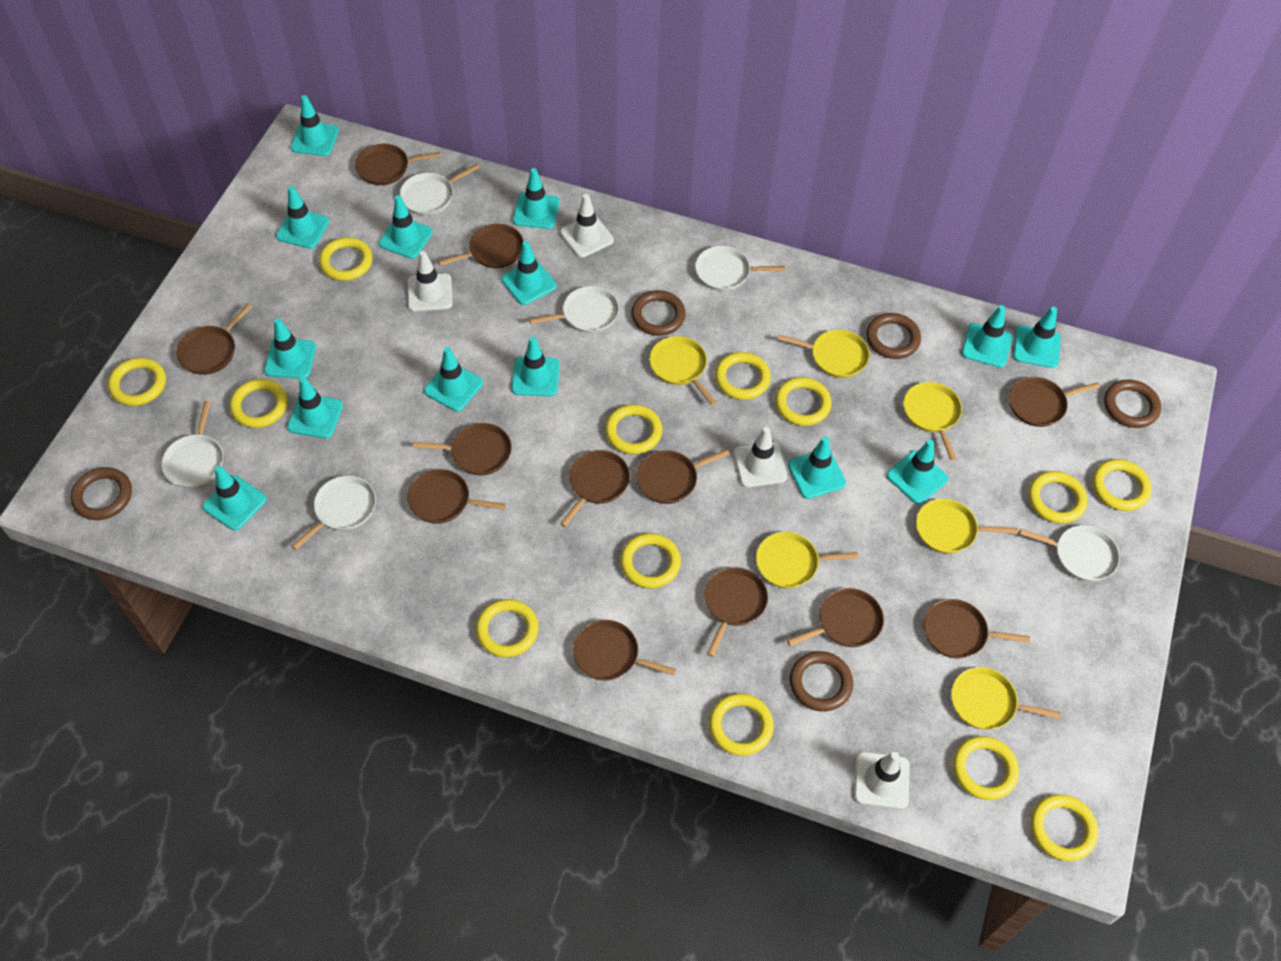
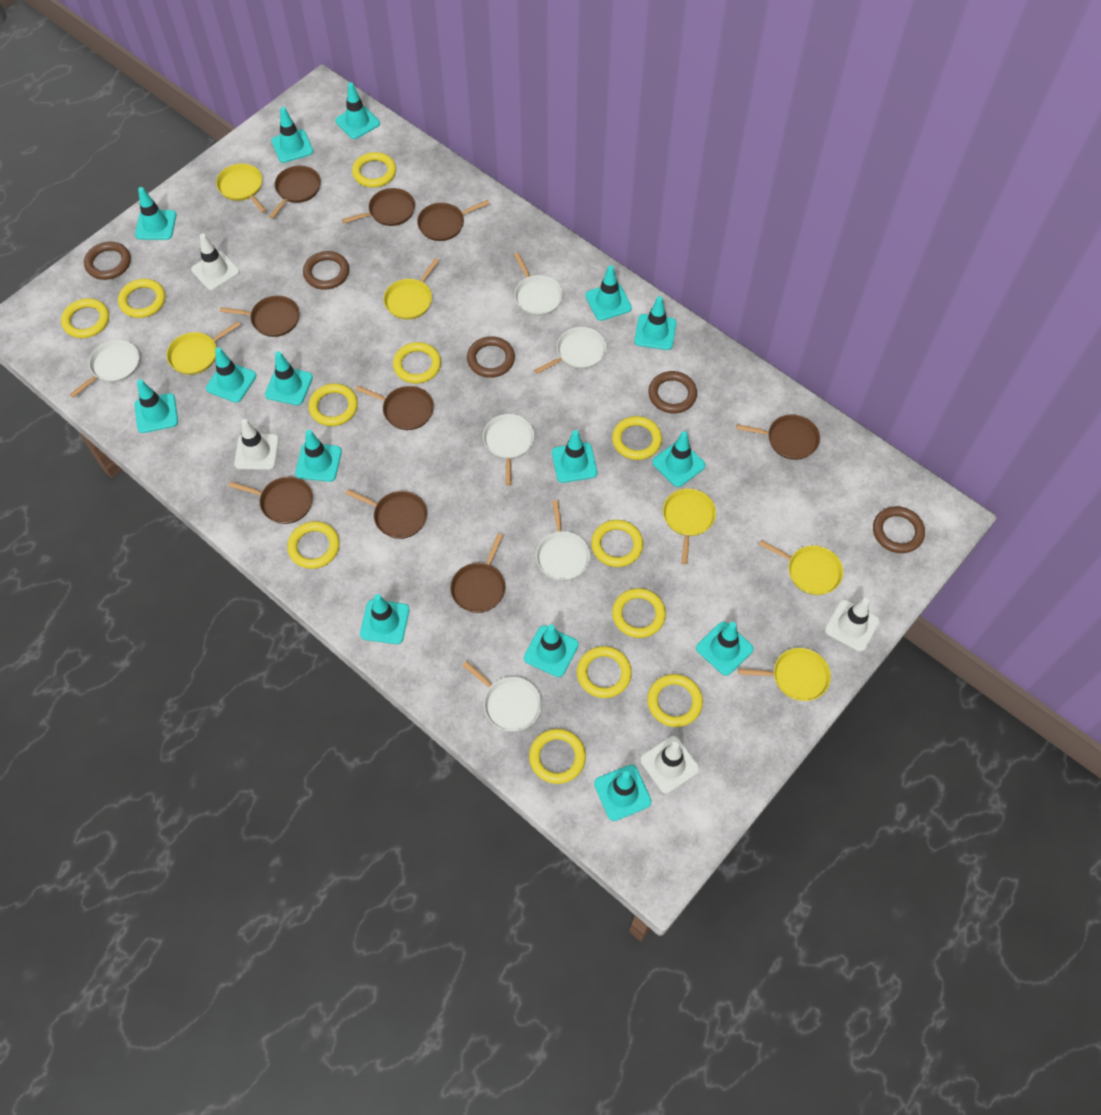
brown pan: 12 -> 9
turquoise traffic cone: 14 -> 15
yellow ring: 13 -> 12

